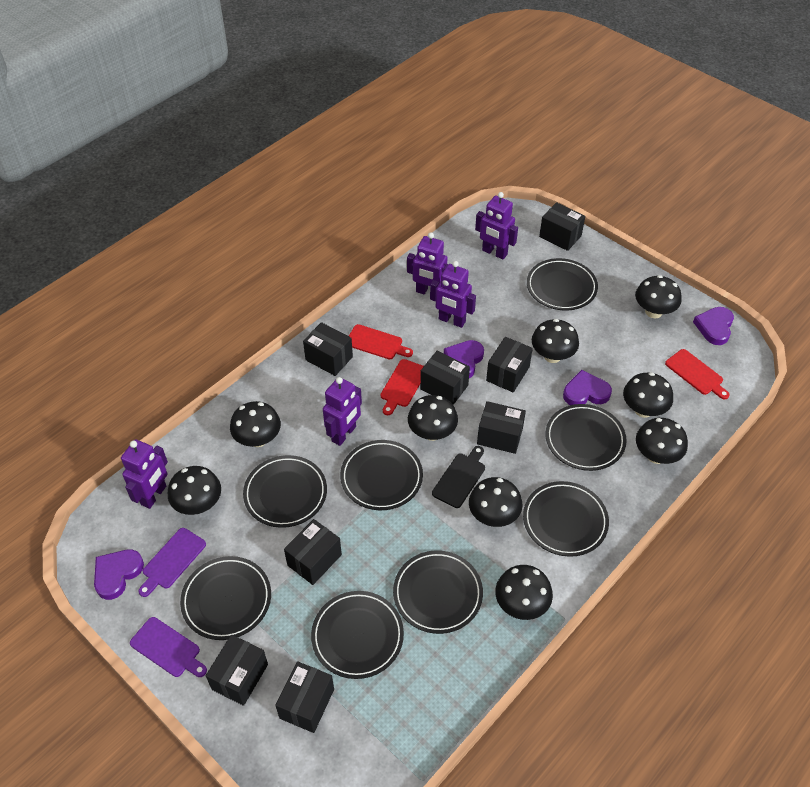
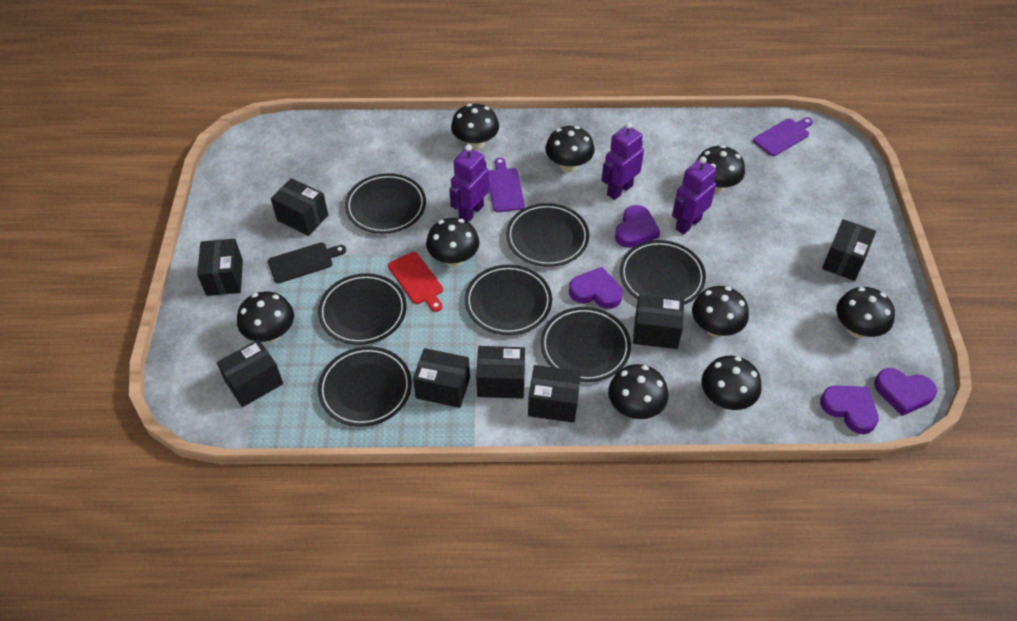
black plate: 8 -> 7
purple robot: 5 -> 3
red cutting board: 3 -> 1

